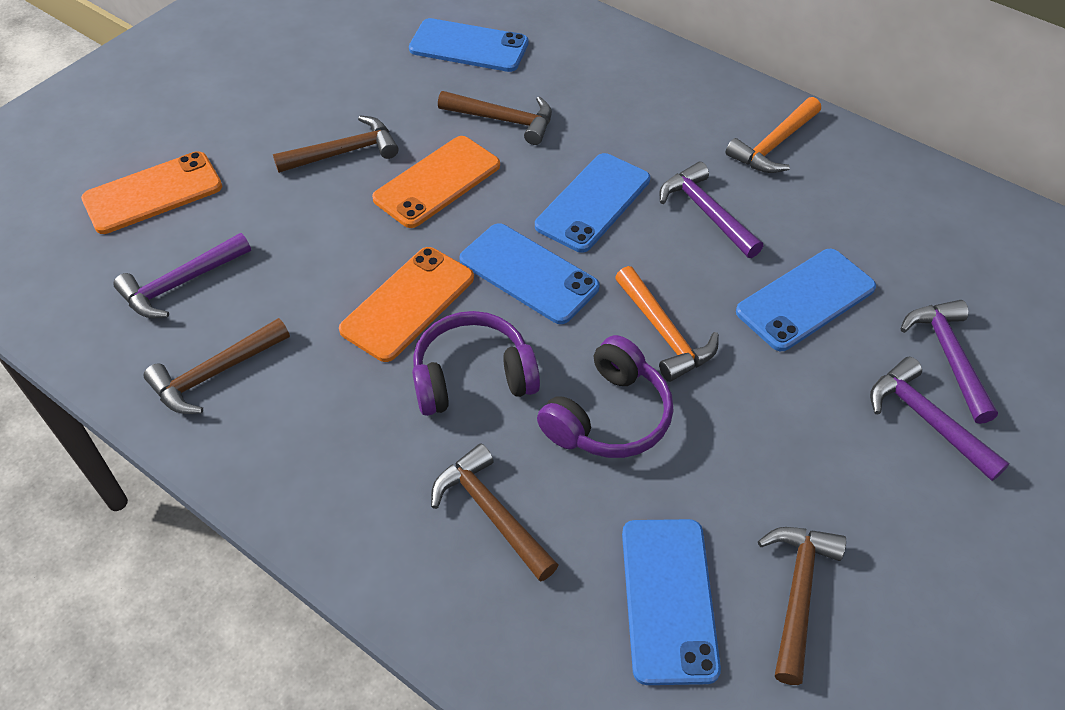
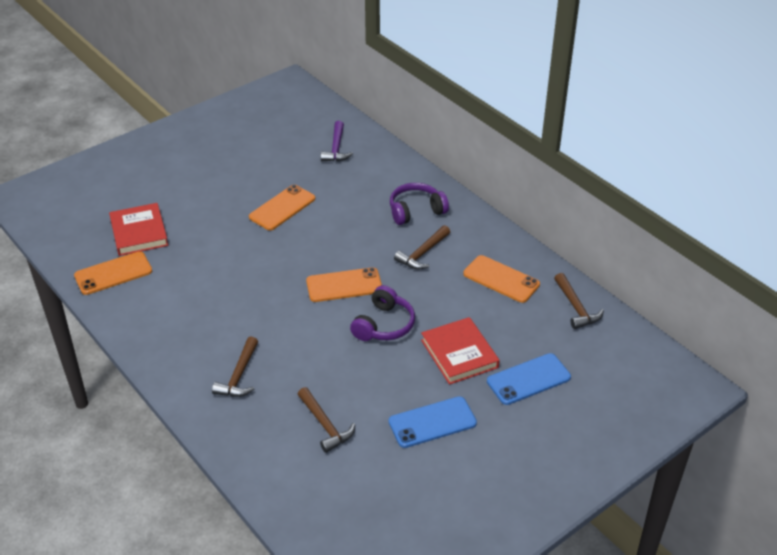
blue phone: 5 -> 2
brown hammer: 5 -> 4
orange hammer: 2 -> 0
orange phone: 3 -> 4
purple hammer: 4 -> 1
red book: 0 -> 2

